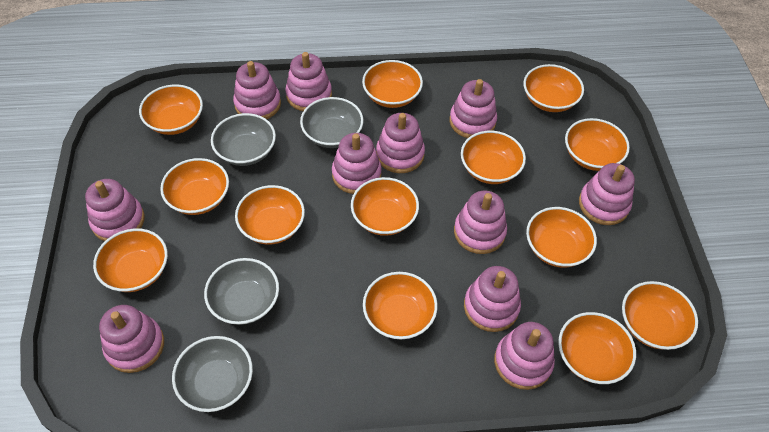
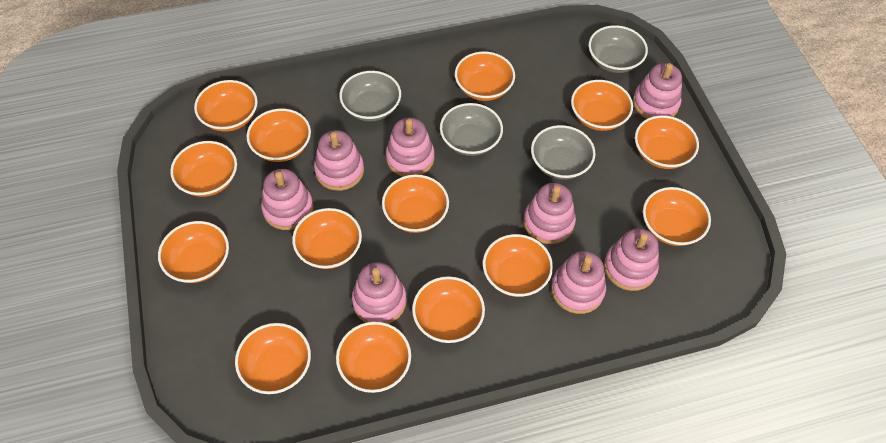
orange bowl: 13 -> 14
pink stacking toy: 11 -> 8

